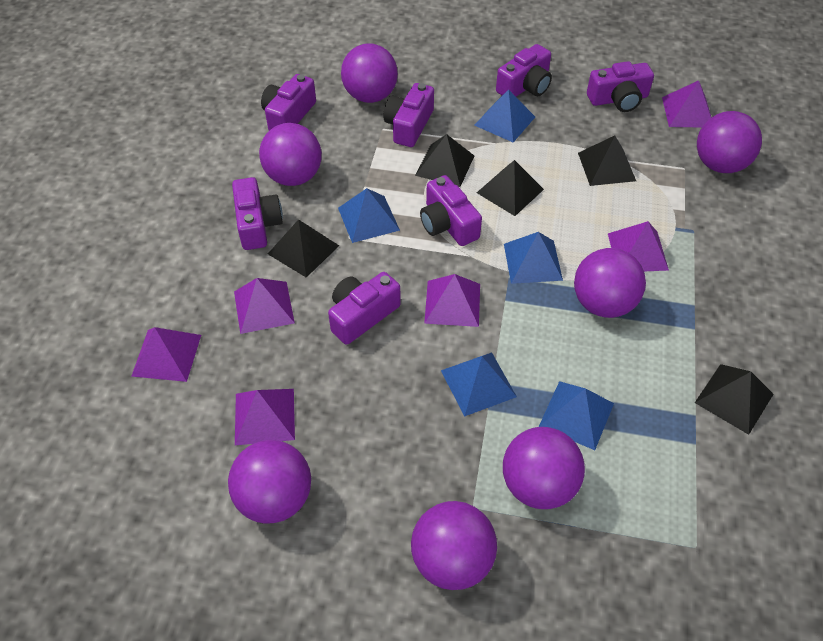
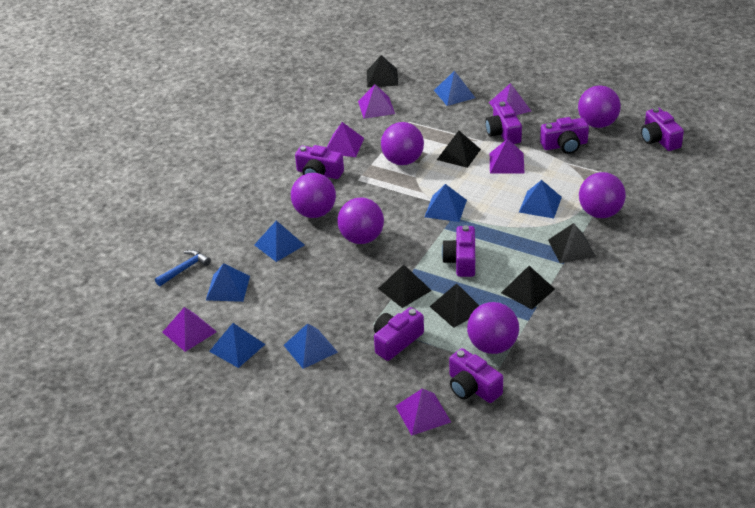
black pyramid: 5 -> 6
blue hammer: 0 -> 1
blue pyramid: 5 -> 7
purple ball: 7 -> 6

